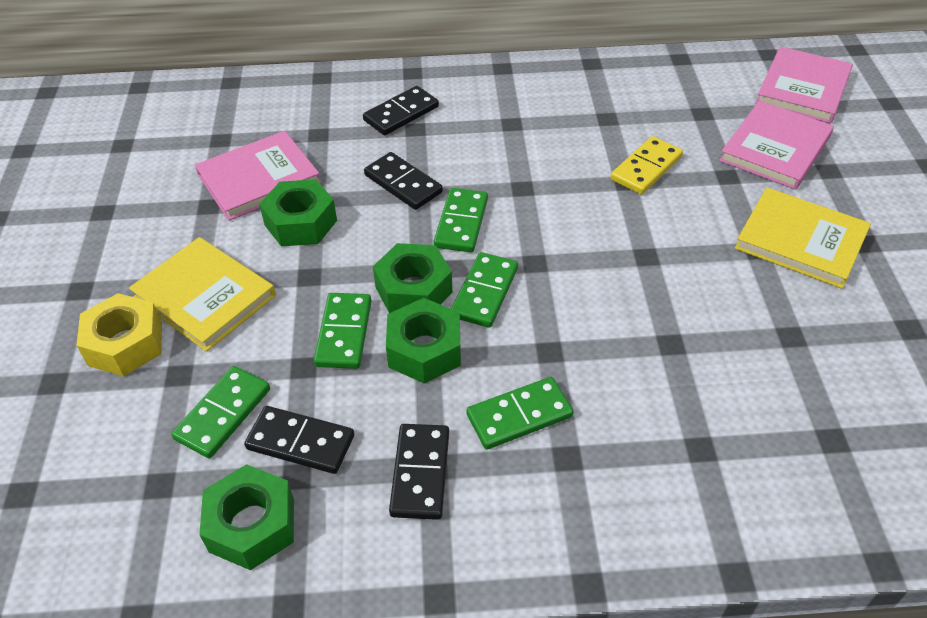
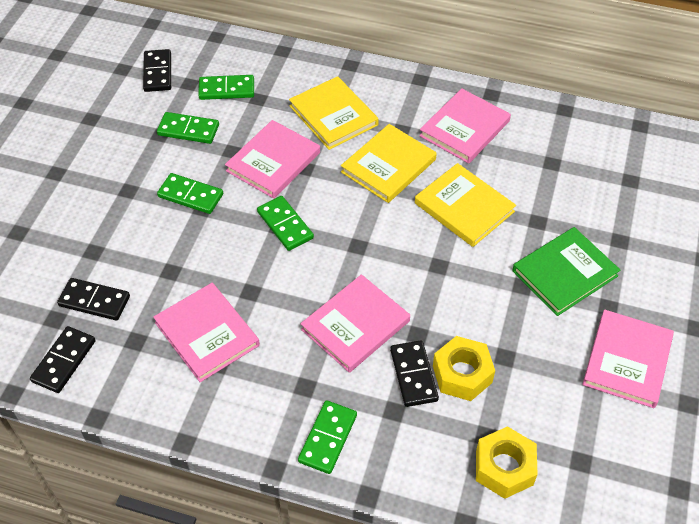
green book: 0 -> 1
green nut: 4 -> 0
pink book: 3 -> 5
yellow book: 2 -> 3
yellow domino: 1 -> 0
yellow nut: 1 -> 2

